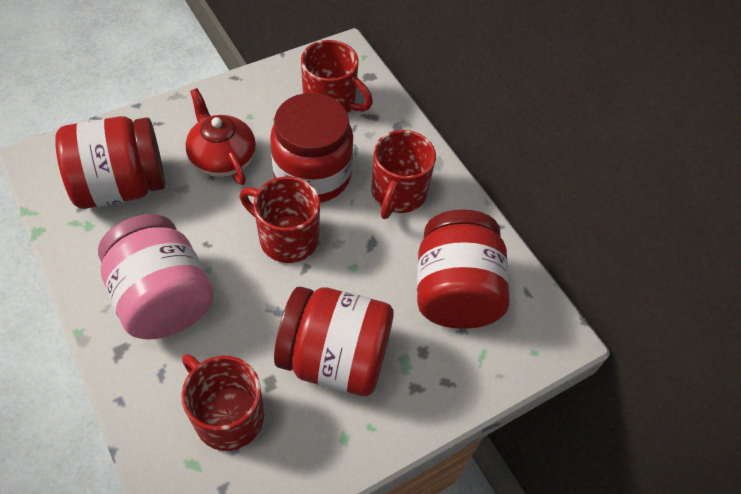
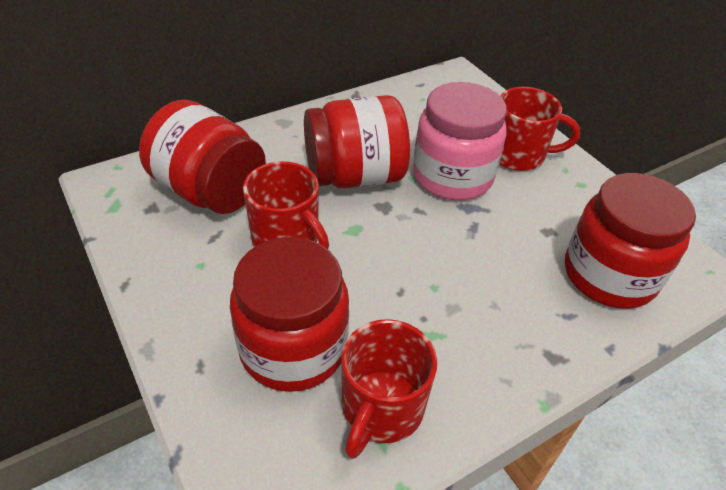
red mug: 4 -> 3
red teapot: 1 -> 0

